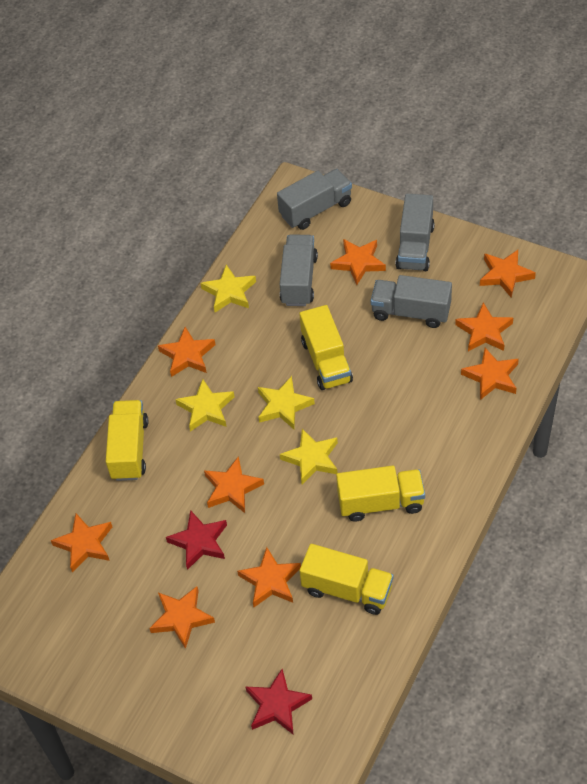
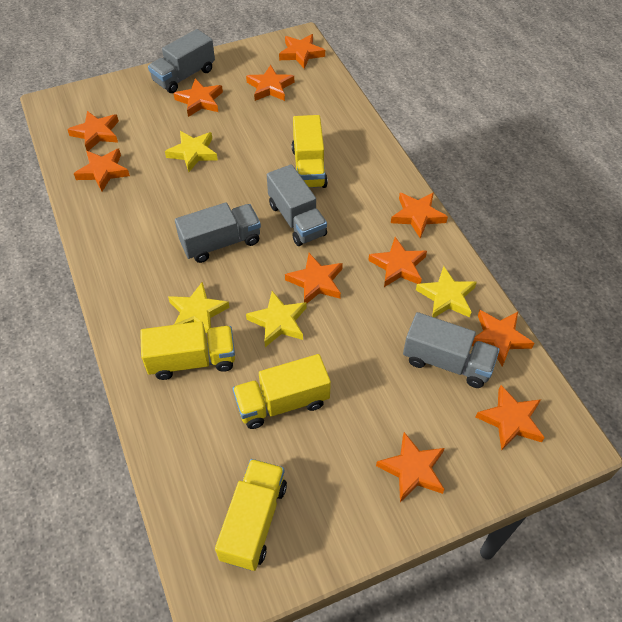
orange star: 9 -> 11
red star: 2 -> 0

